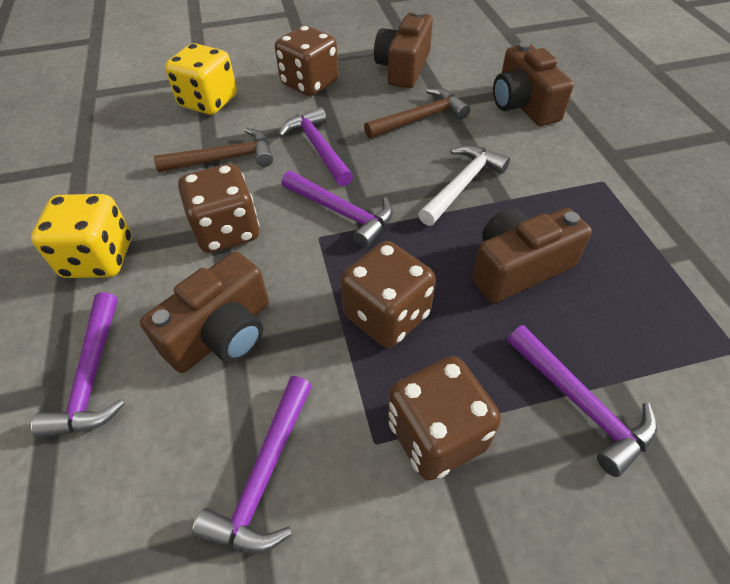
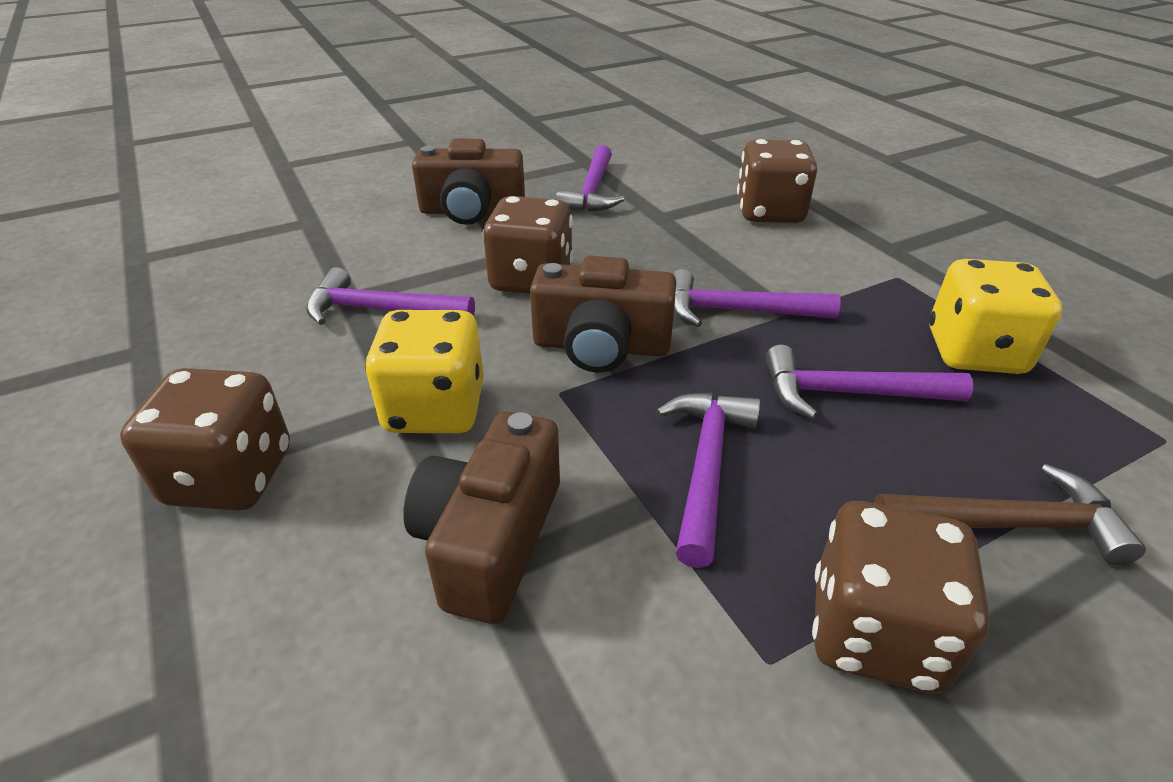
brown camera: 4 -> 3
brown hammer: 2 -> 1
white hammer: 1 -> 0

